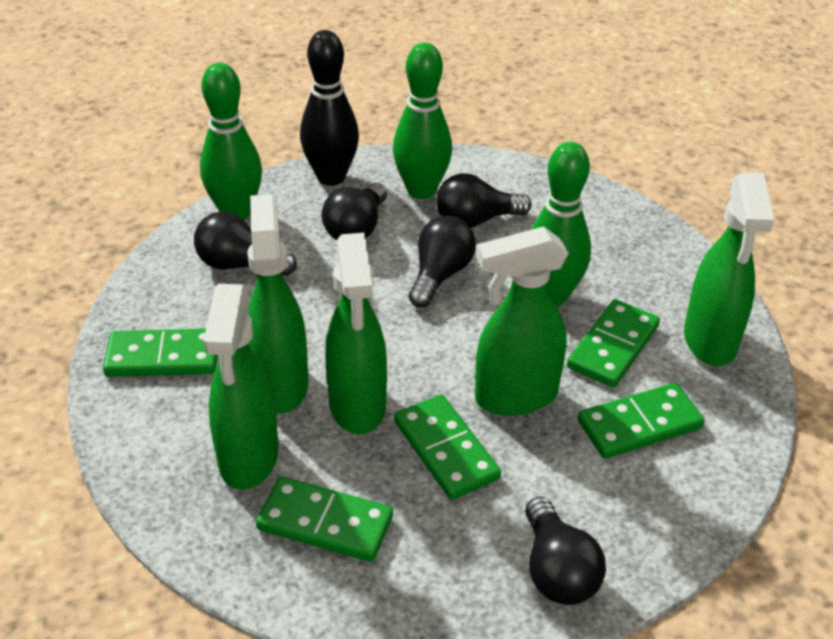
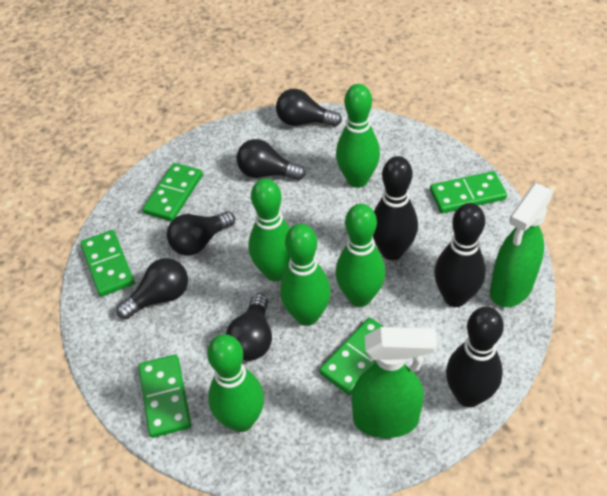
black bowling pin: 1 -> 3
green bowling pin: 3 -> 5
green spray bottle: 5 -> 2

